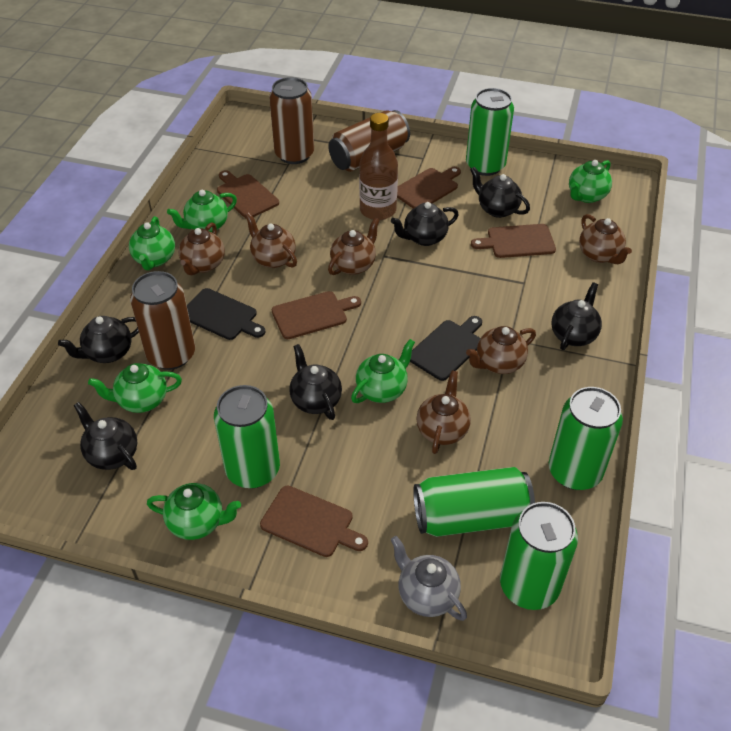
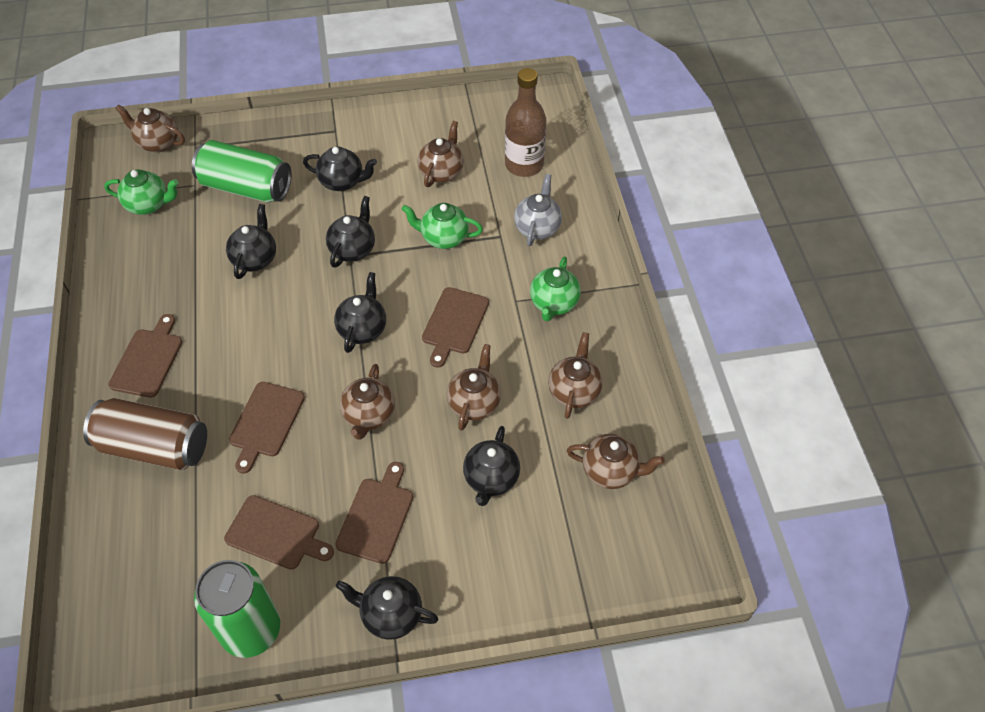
black cutting board: 2 -> 0
brown can: 3 -> 1
green can: 5 -> 2
green teapot: 6 -> 3

